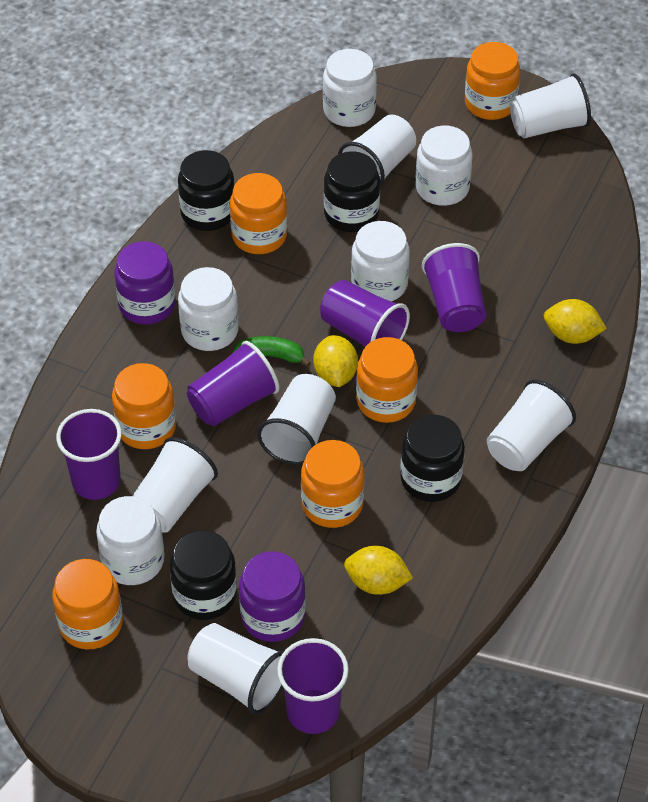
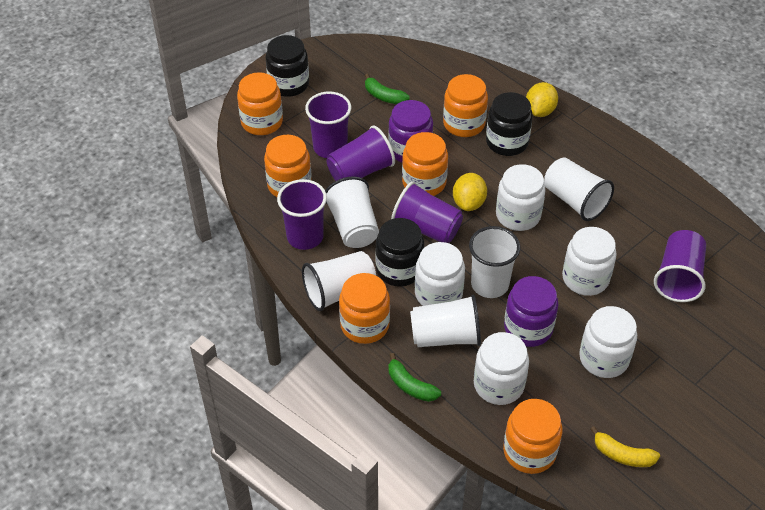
black jar: 4 -> 3
green banana: 1 -> 2
white cup: 6 -> 5
yellow banana: 0 -> 1
yellow lemon: 3 -> 2

